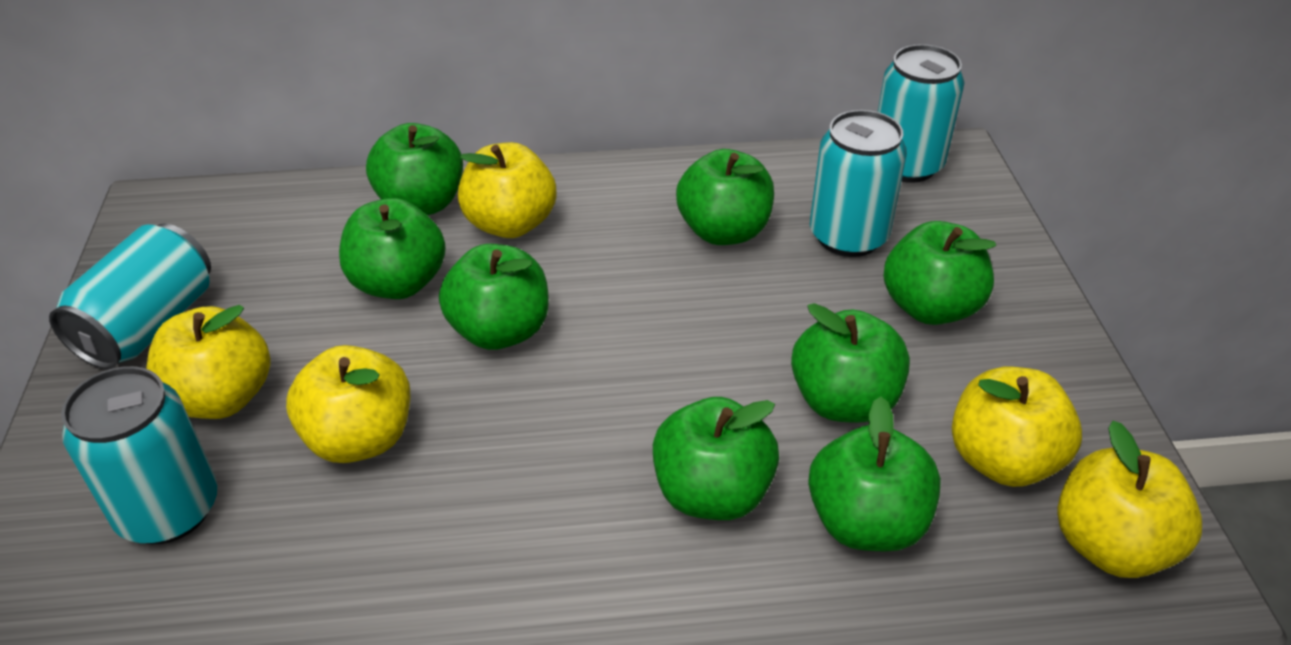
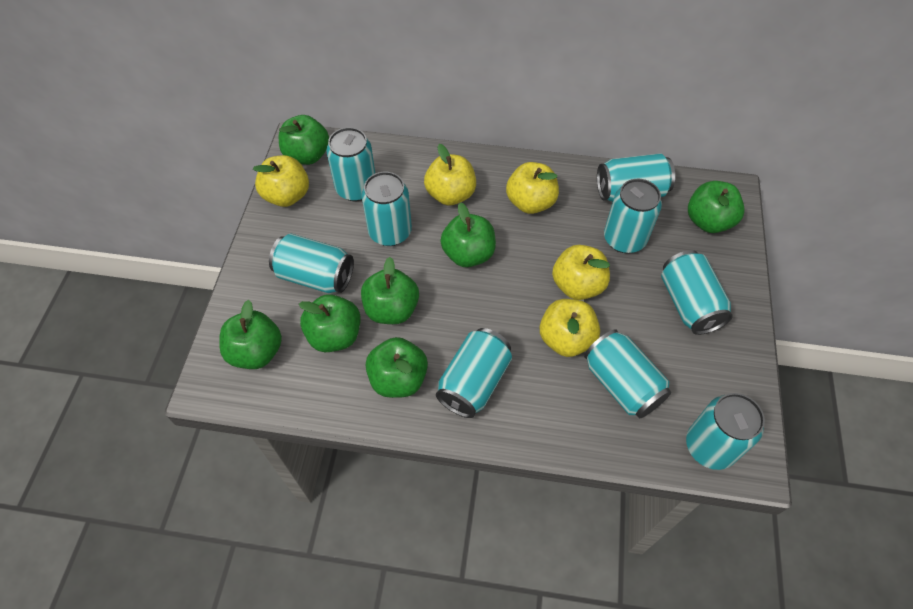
green apple: 8 -> 7
turquoise can: 4 -> 9

